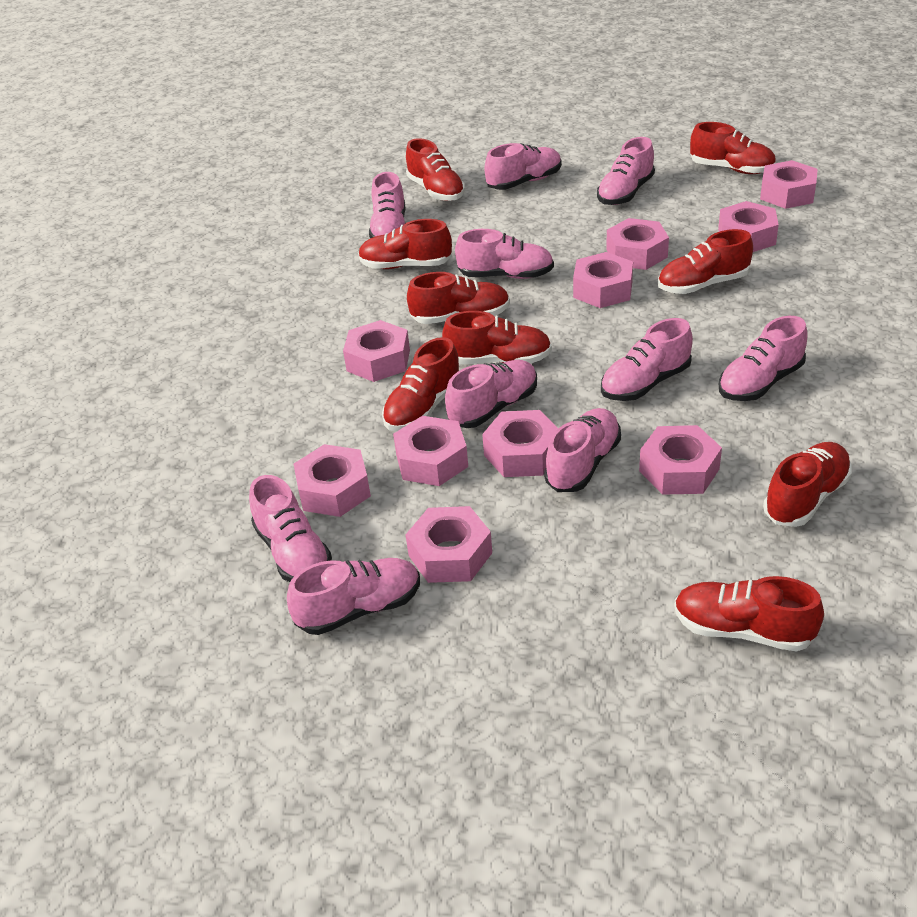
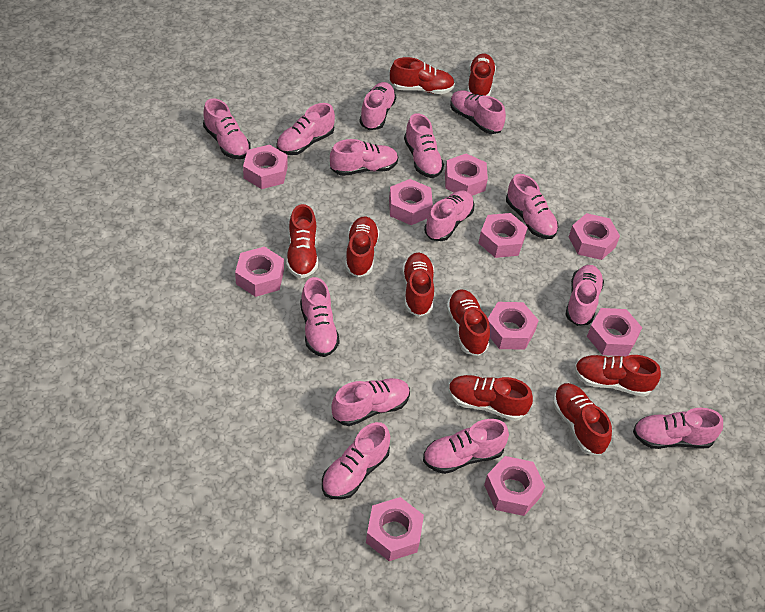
pink shoe: 10 -> 14

